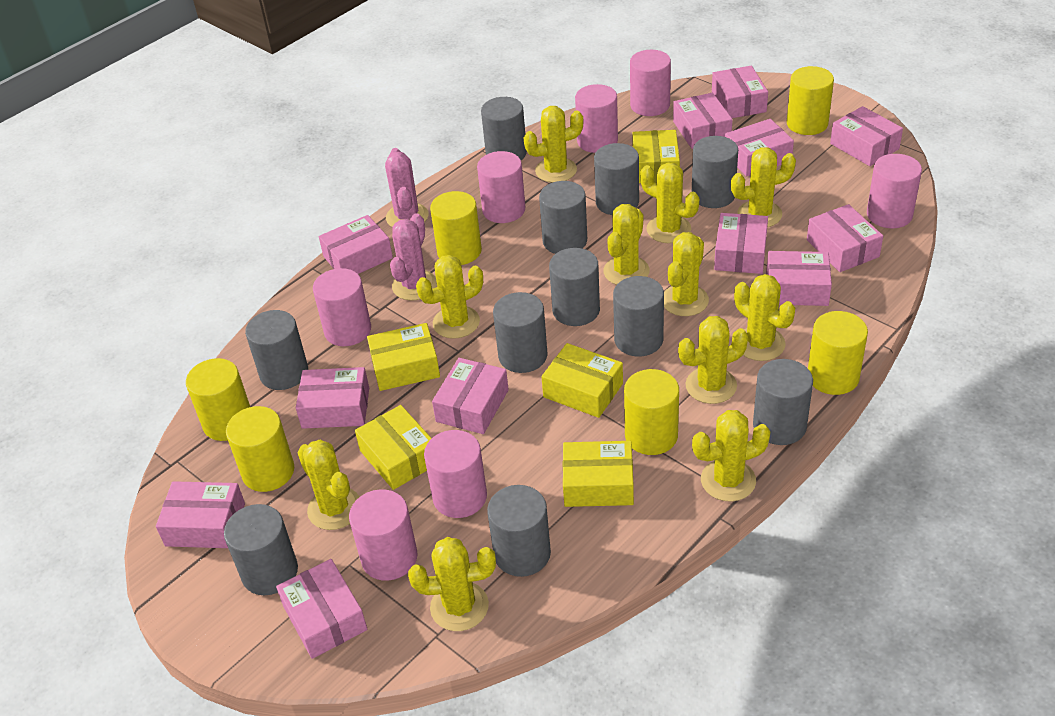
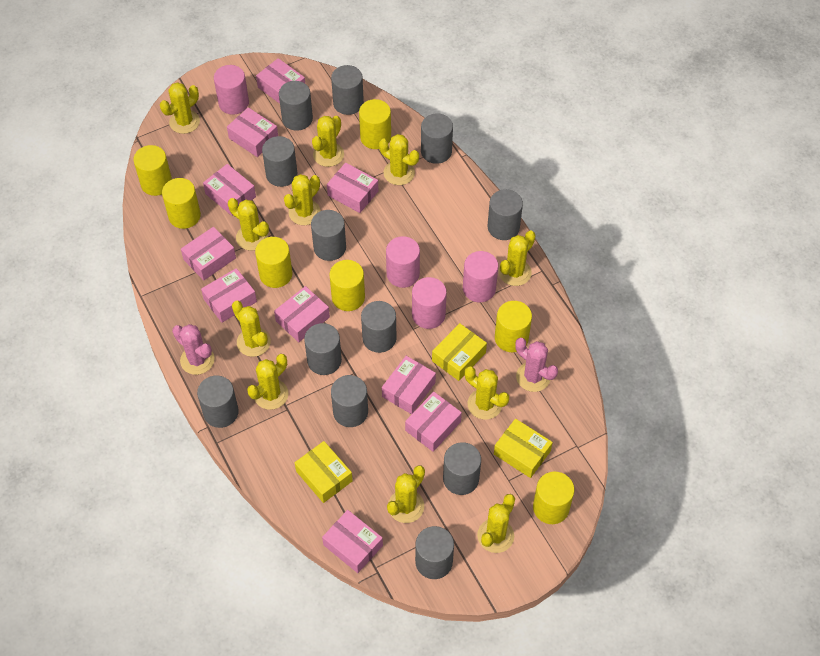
grey cylinder: 11 -> 12
pink box: 12 -> 10
pink cylinder: 7 -> 4
yellow box: 5 -> 3
yellow cylinder: 6 -> 7

